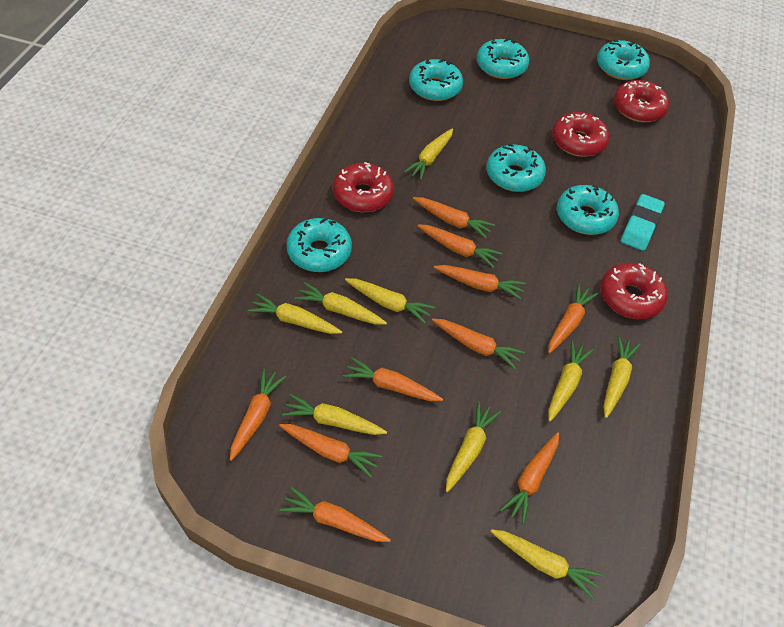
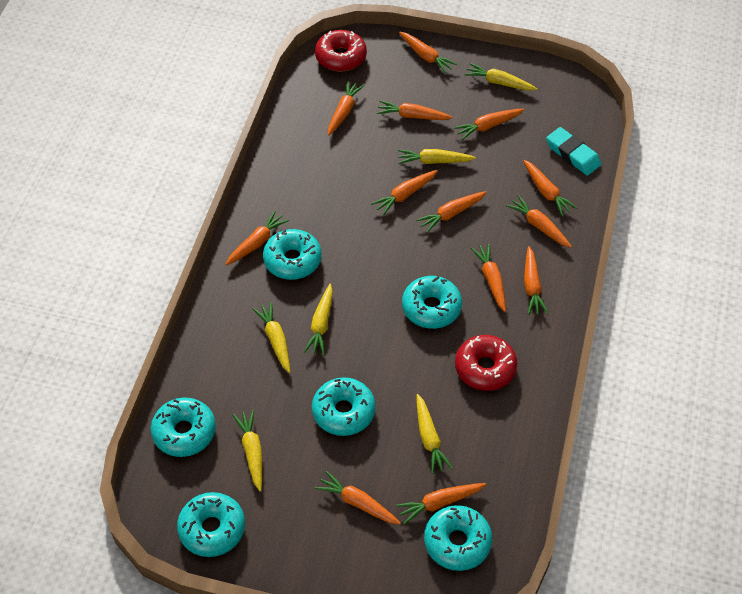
orange carrot: 10 -> 13
red donut: 4 -> 2
yellow carrot: 9 -> 6

